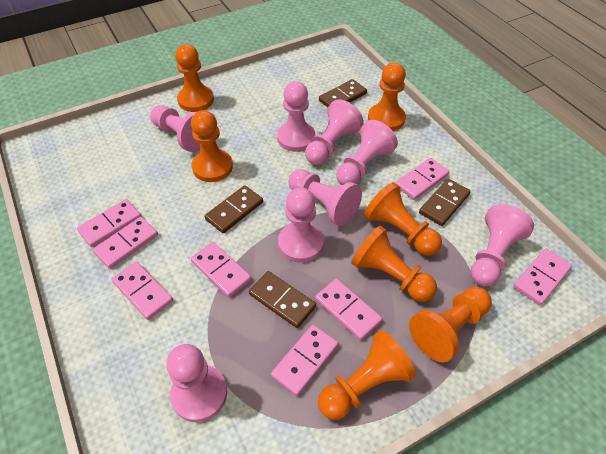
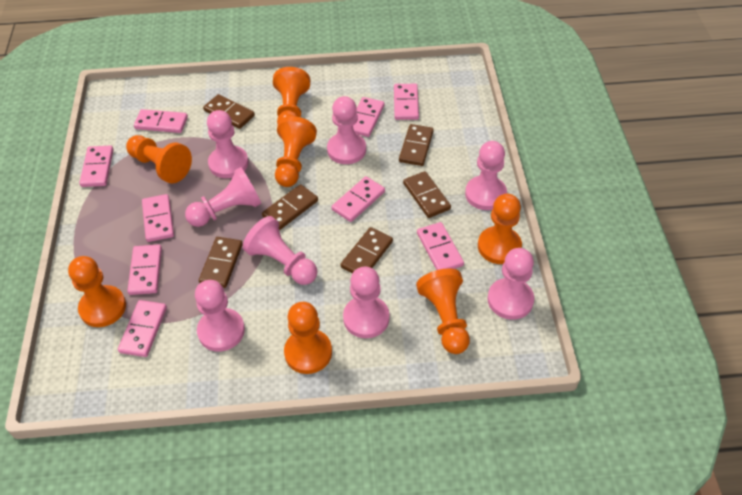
brown domino: 4 -> 6
pink domino: 8 -> 9

